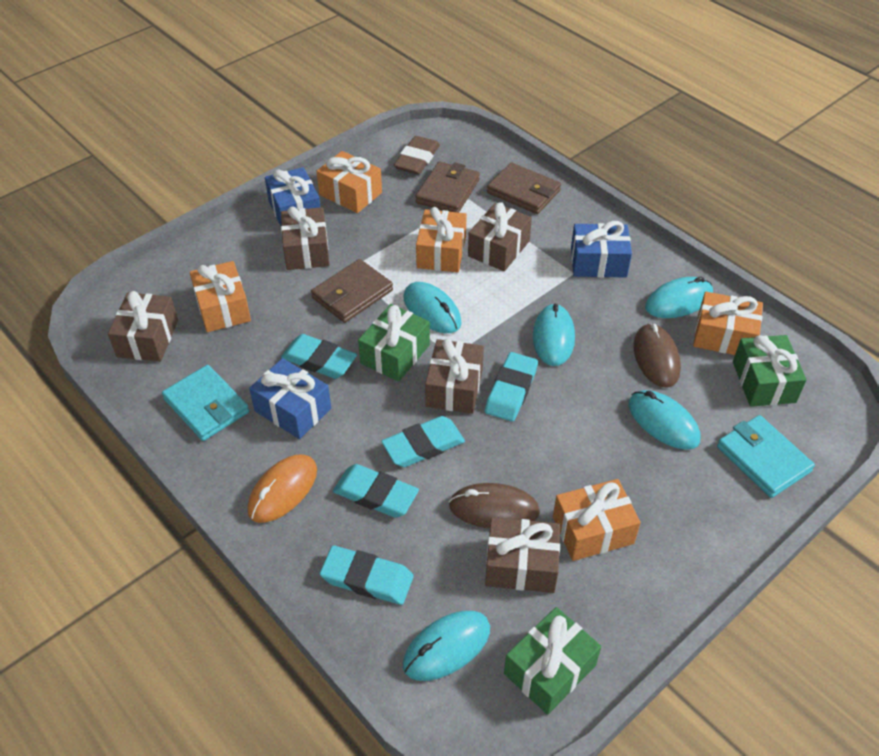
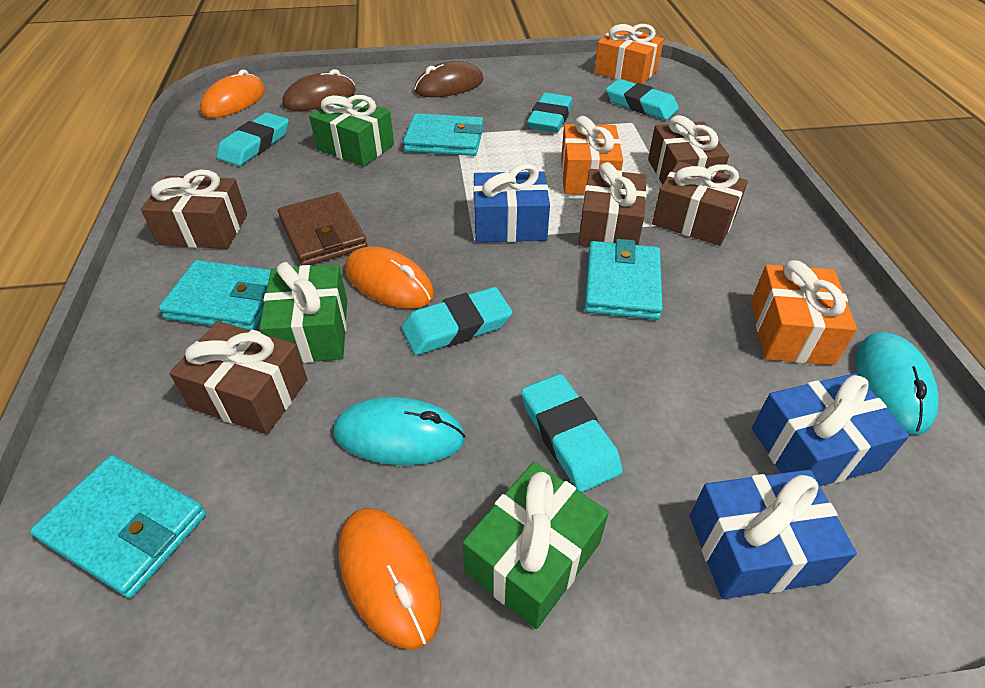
brown eraser: 1 -> 0
brown wallet: 3 -> 1
orange gift: 5 -> 3
orange mouse: 1 -> 3
turquoise mouse: 5 -> 2
turquoise wallet: 2 -> 4

